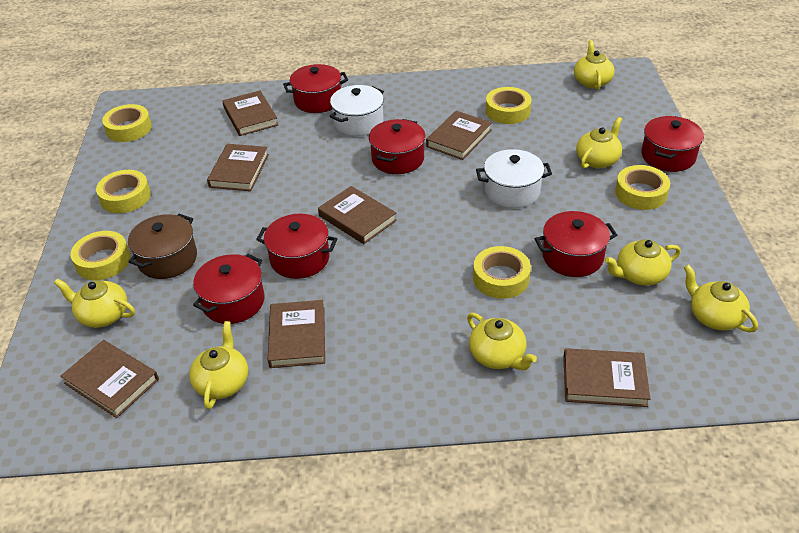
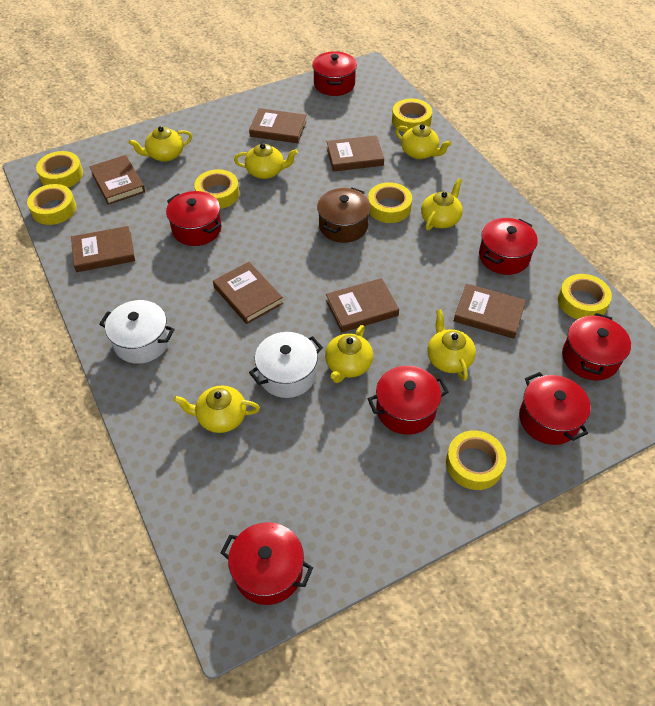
red pot: 6 -> 7
yellow tape: 6 -> 7

